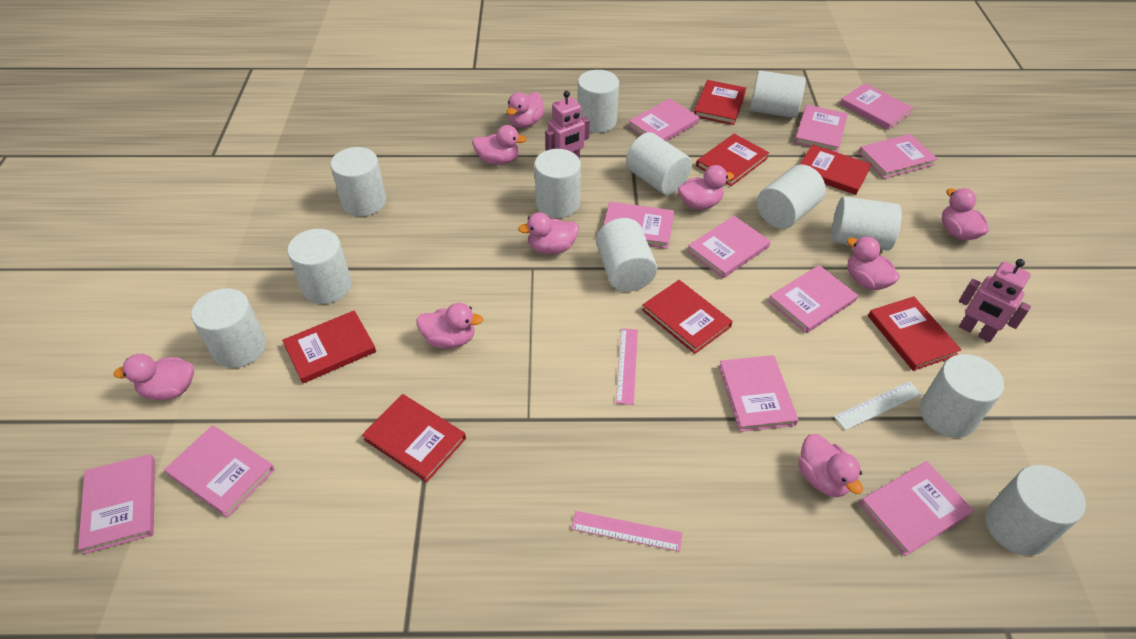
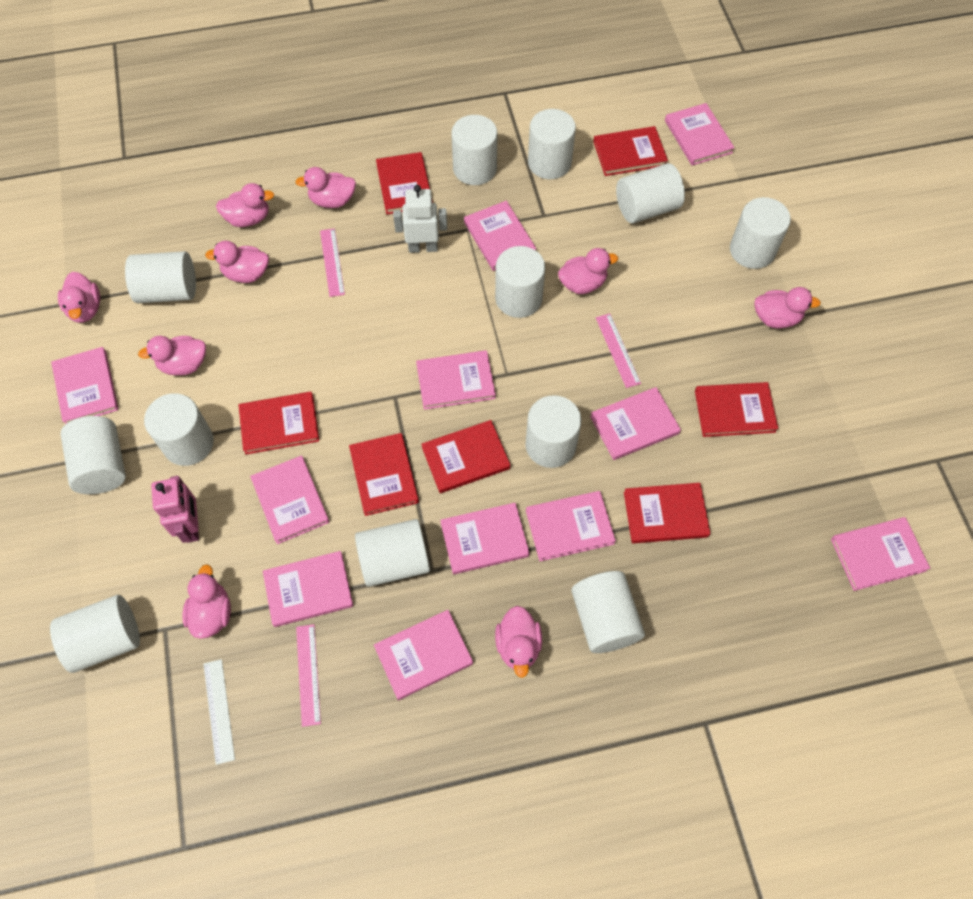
pink robot: 2 -> 1
pink ruler: 2 -> 3
white robot: 0 -> 1

